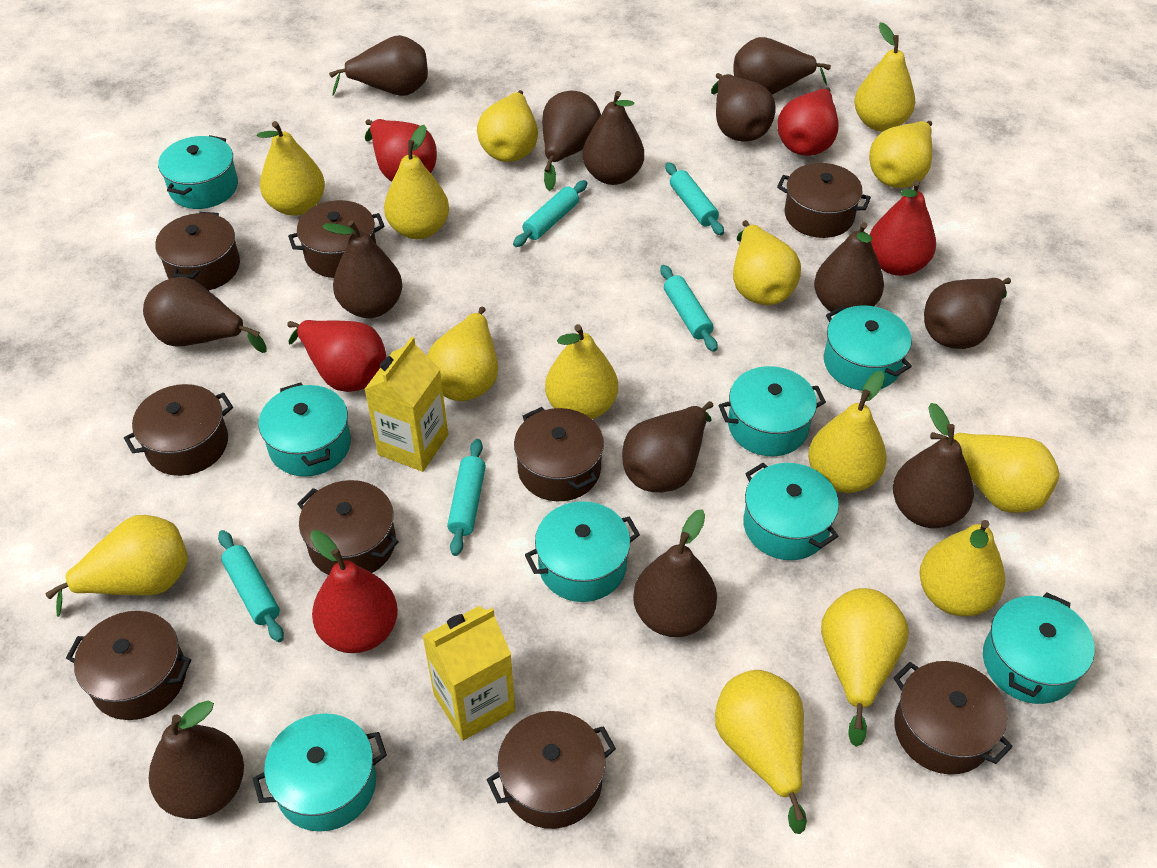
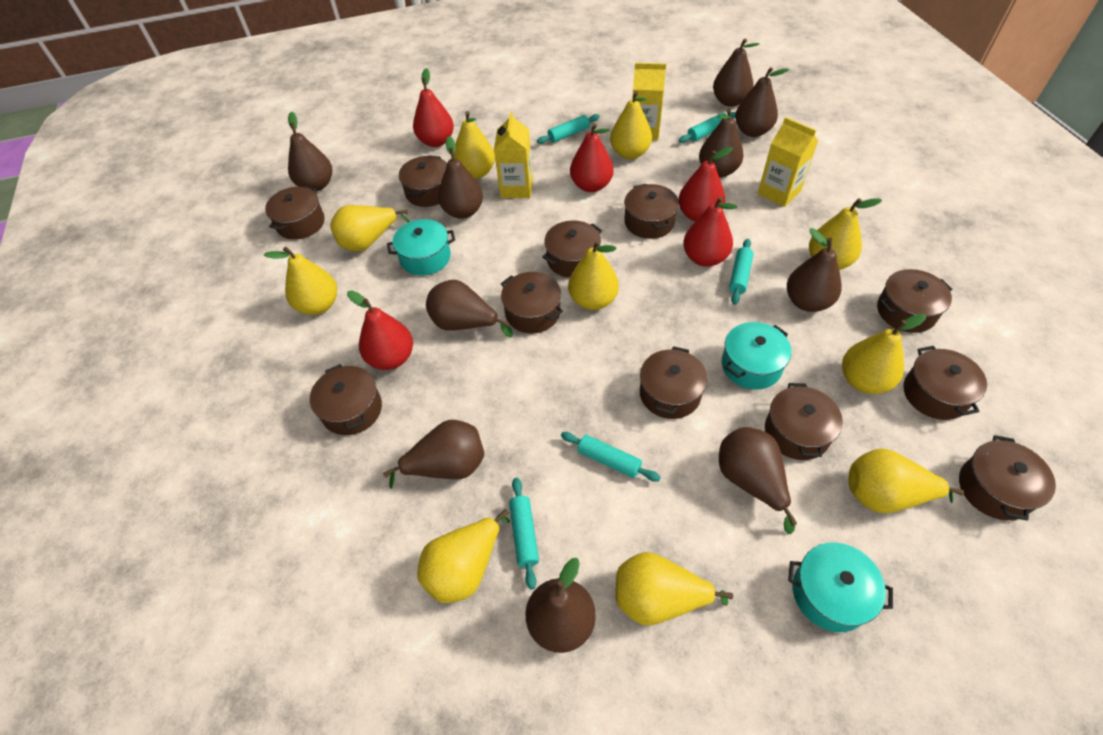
brown pear: 13 -> 10
brown pot: 9 -> 11
turquoise pot: 8 -> 3
yellow carton: 2 -> 3
yellow pear: 14 -> 10

